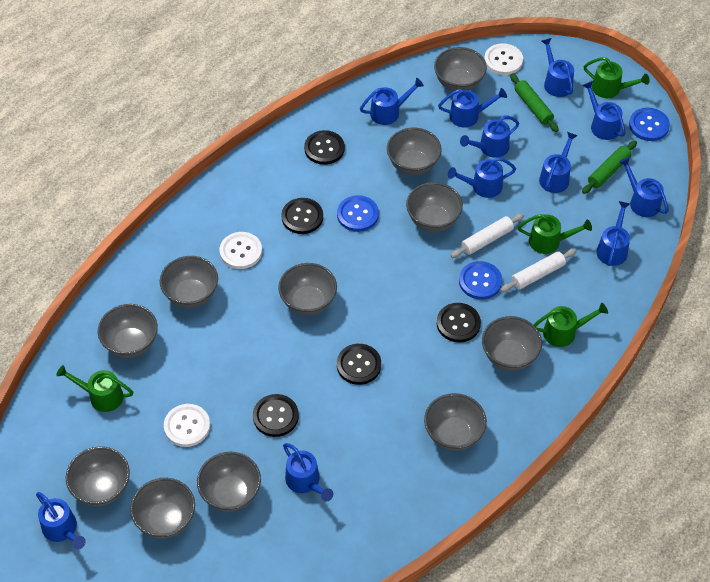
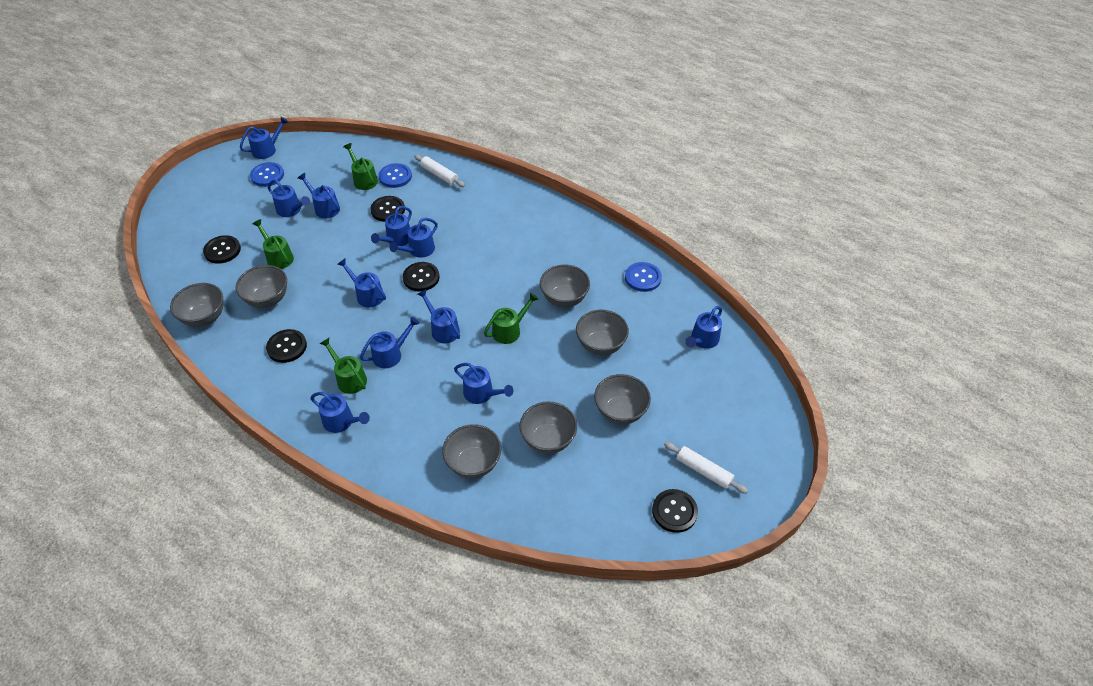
green rolling pin: 2 -> 0
grey bowl: 11 -> 7
white button: 3 -> 0

